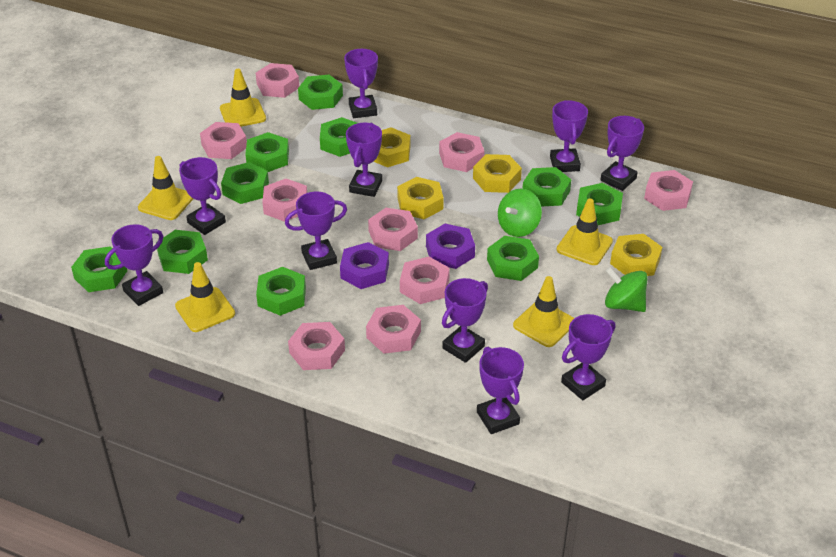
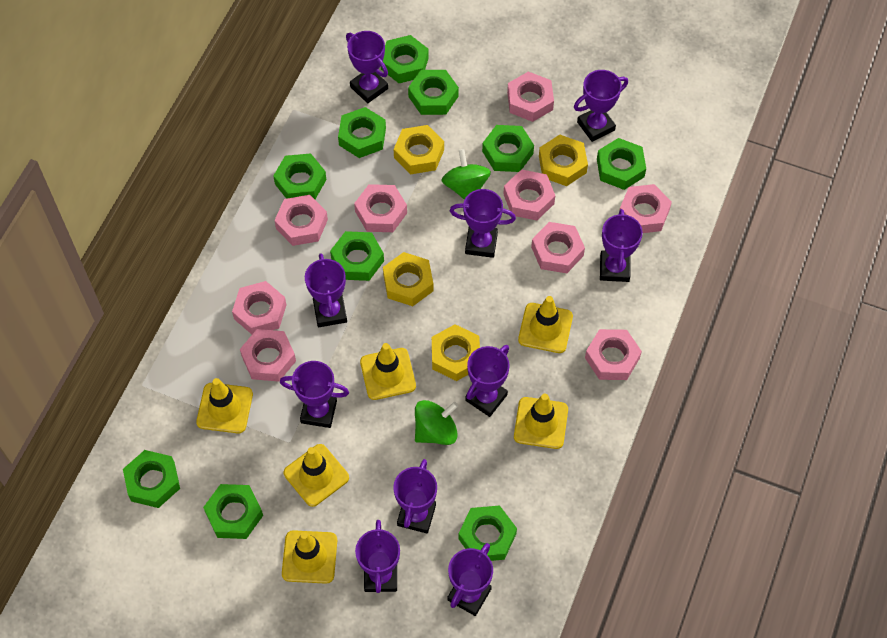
purple nut: 2 -> 0
yellow traffic cone: 5 -> 6

